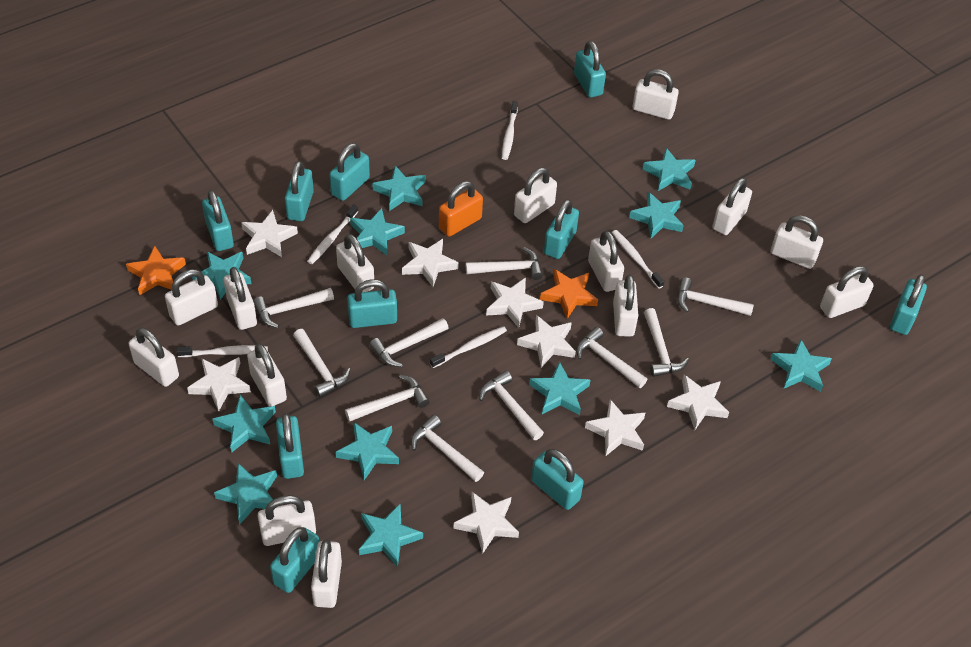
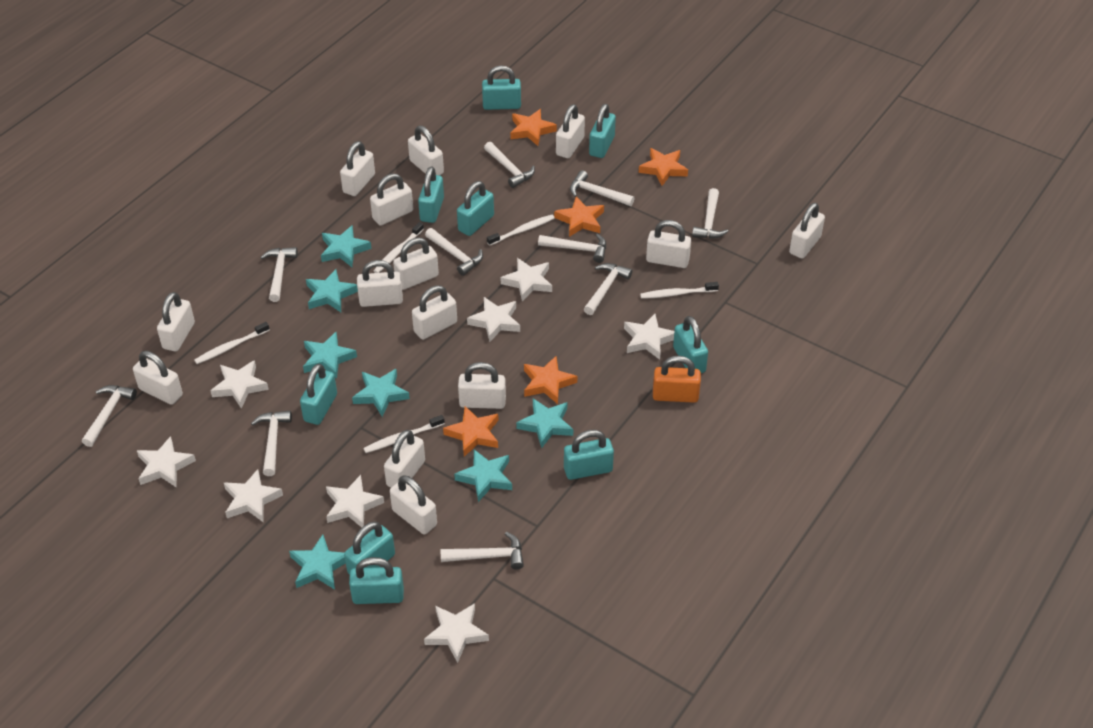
orange star: 2 -> 5
turquoise padlock: 10 -> 9
turquoise star: 11 -> 7

